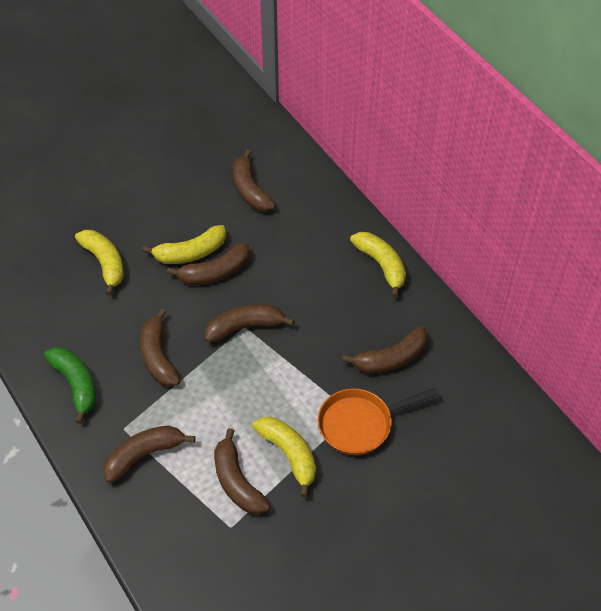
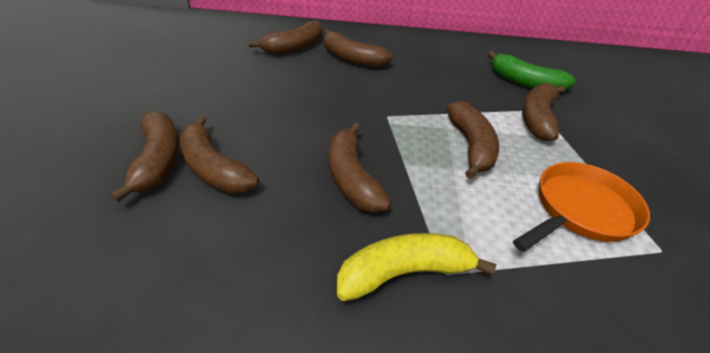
yellow banana: 4 -> 1

